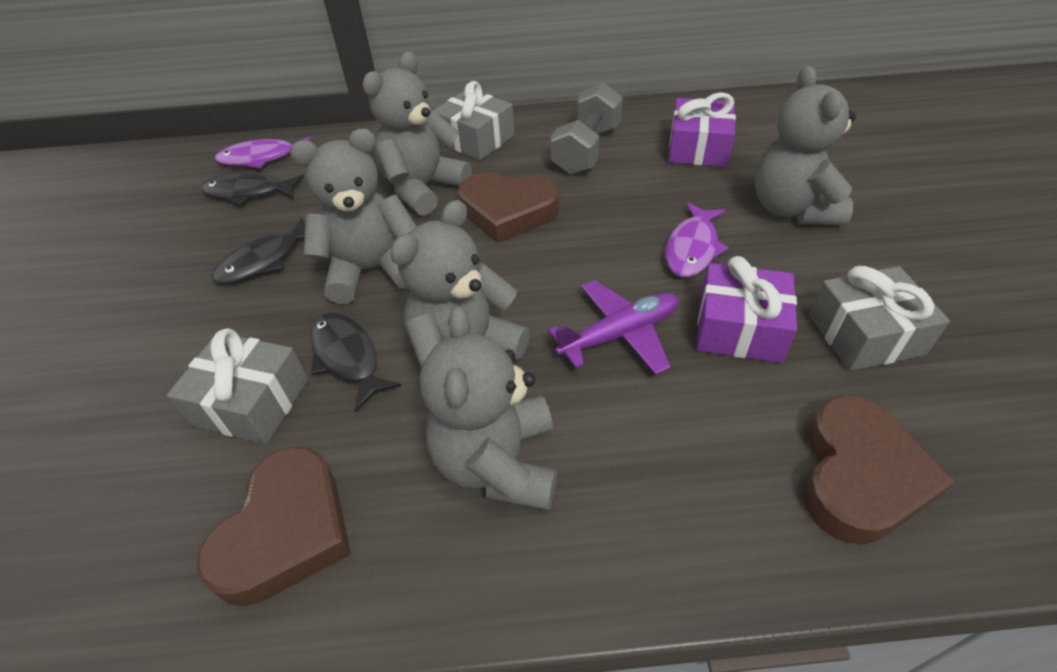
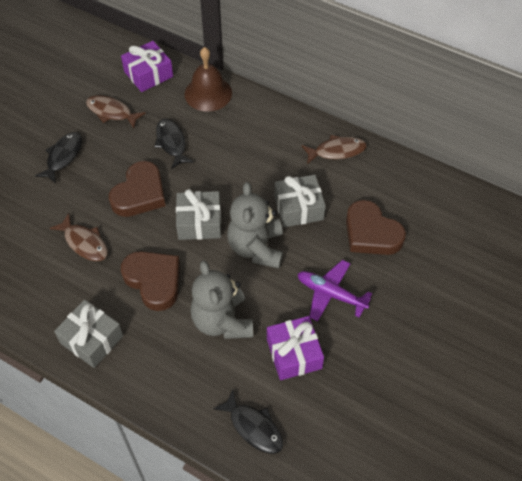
brown bell: 0 -> 1
brown fish: 0 -> 3
grey dumbbell: 1 -> 0
grey teddy bear: 5 -> 2
purple fish: 2 -> 0

